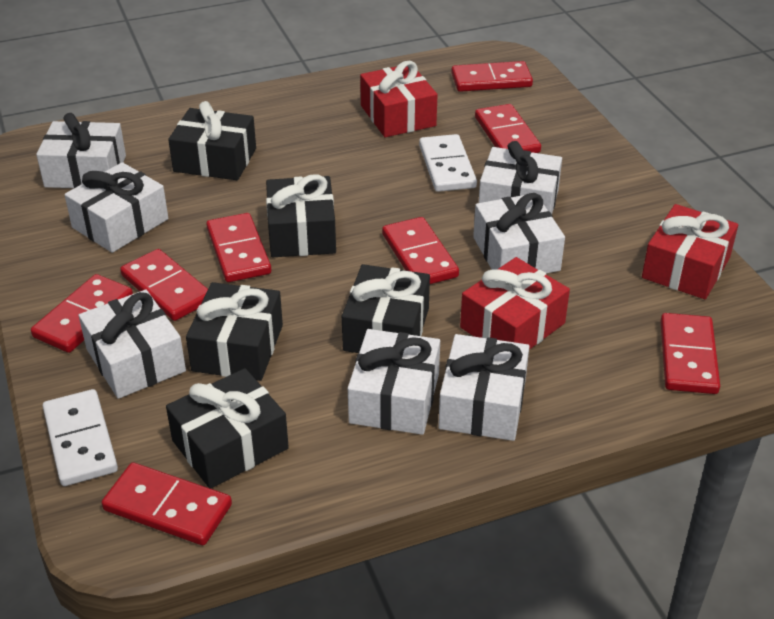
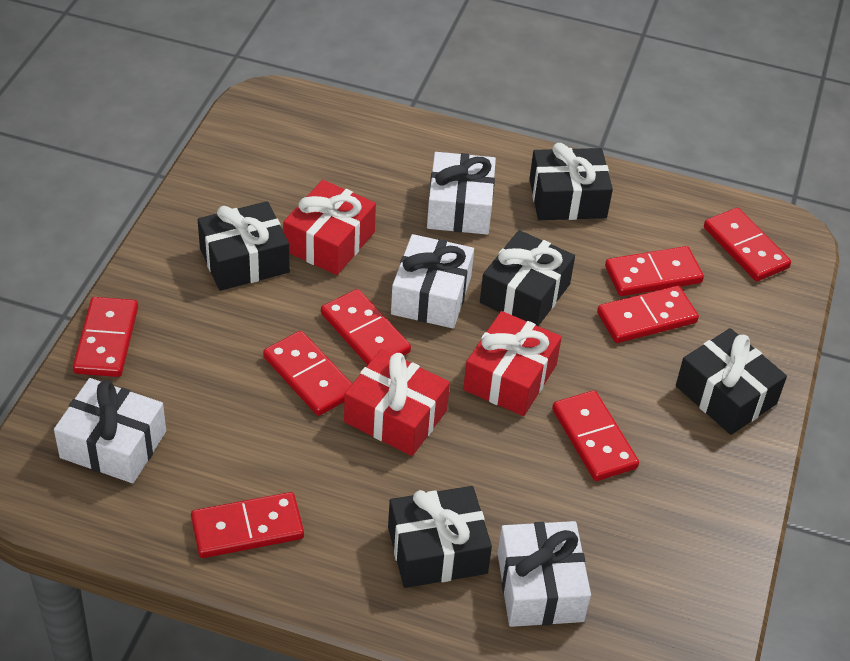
white domino: 2 -> 0
white gift: 7 -> 4

